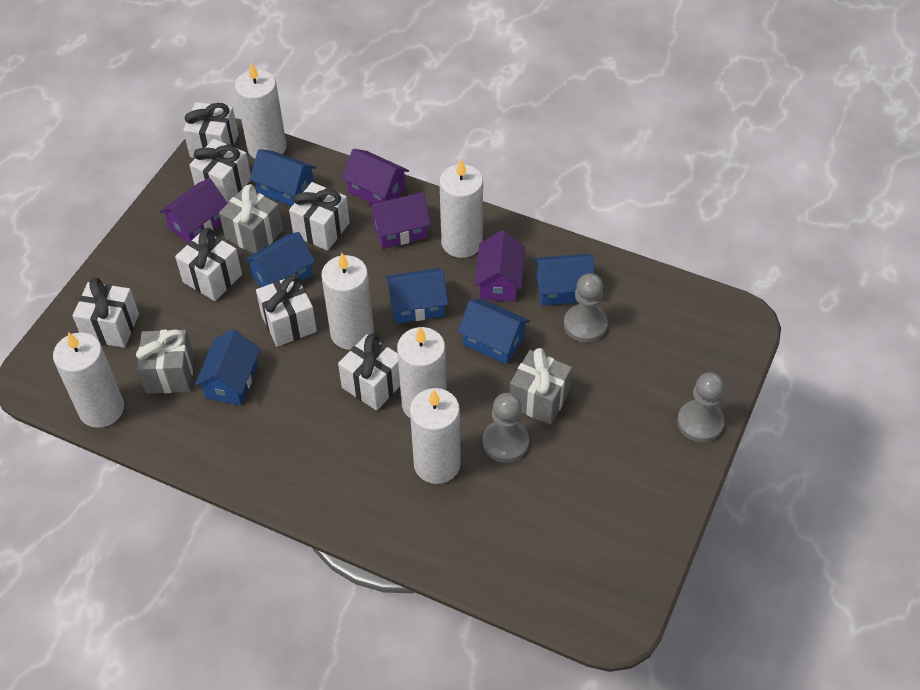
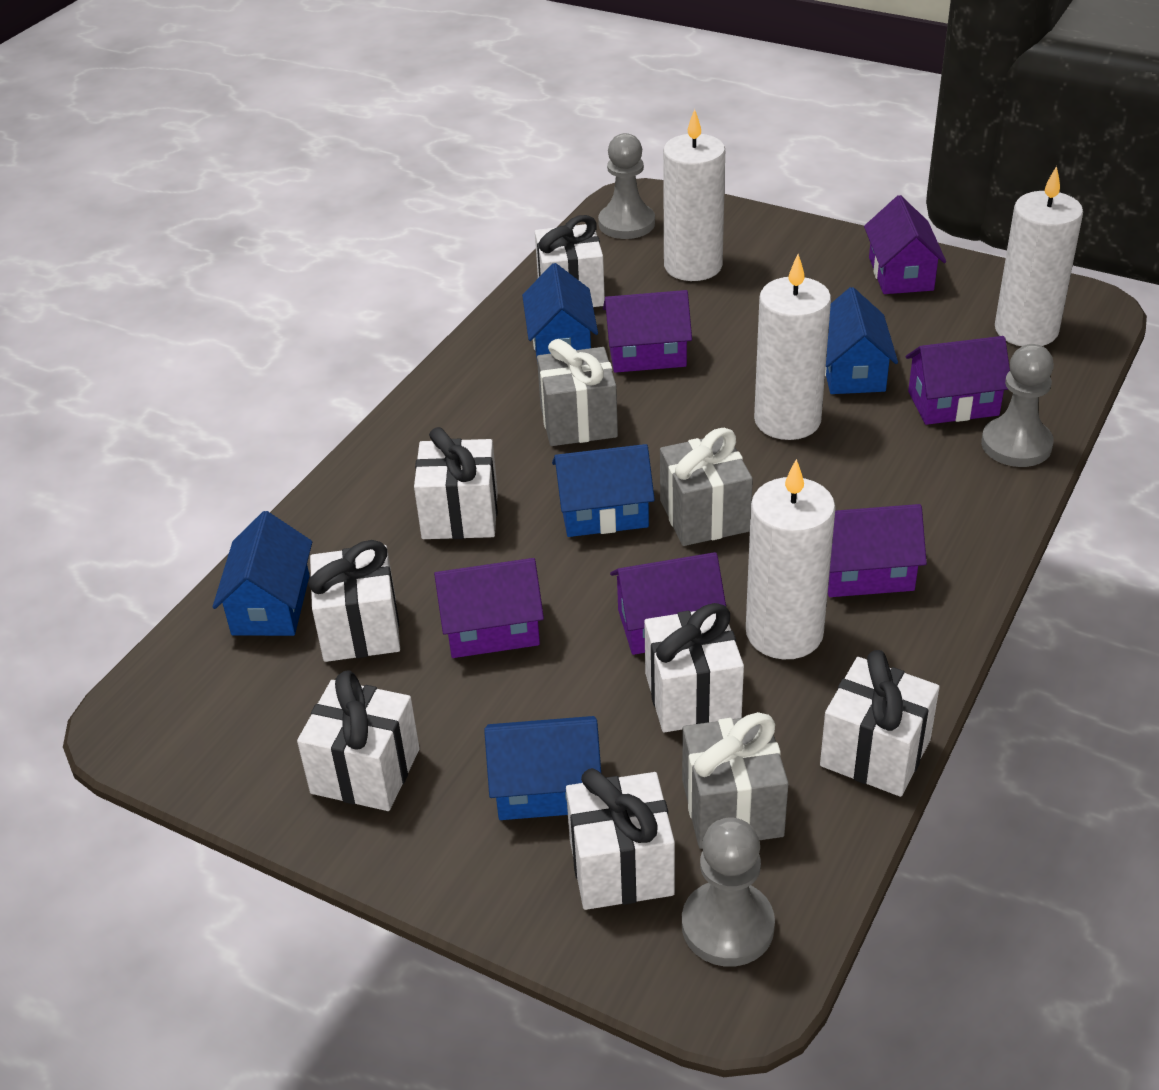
blue house: 6 -> 5
purple house: 4 -> 6
white candle: 6 -> 4

